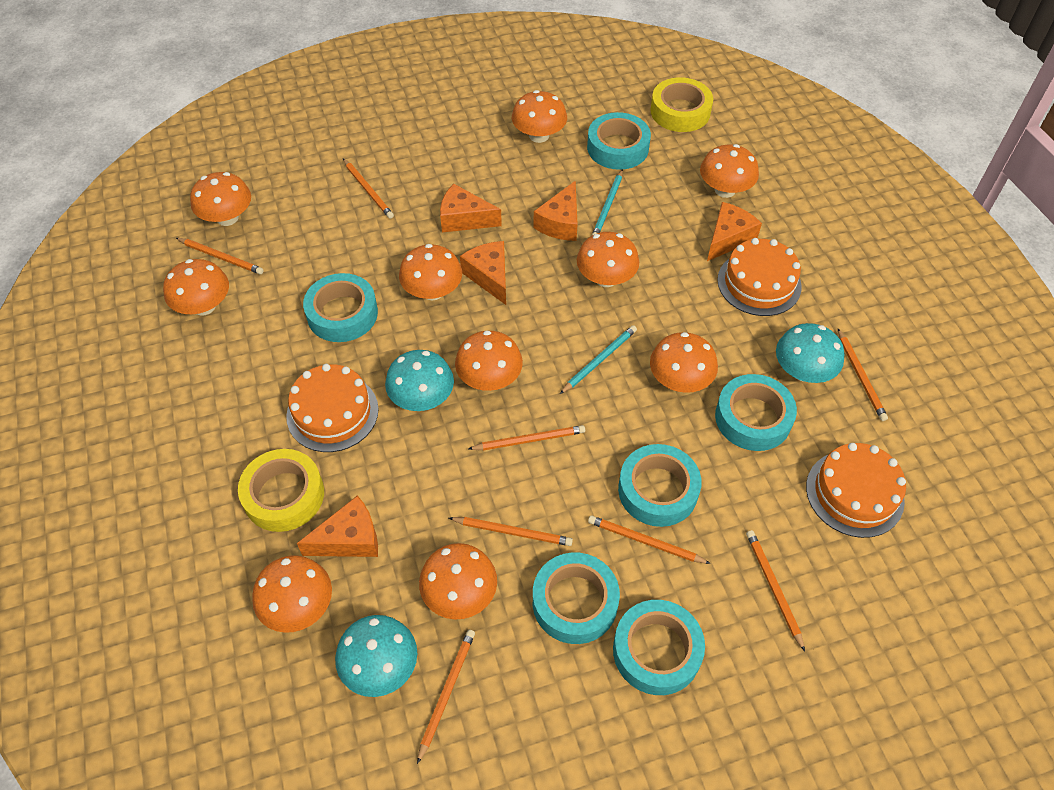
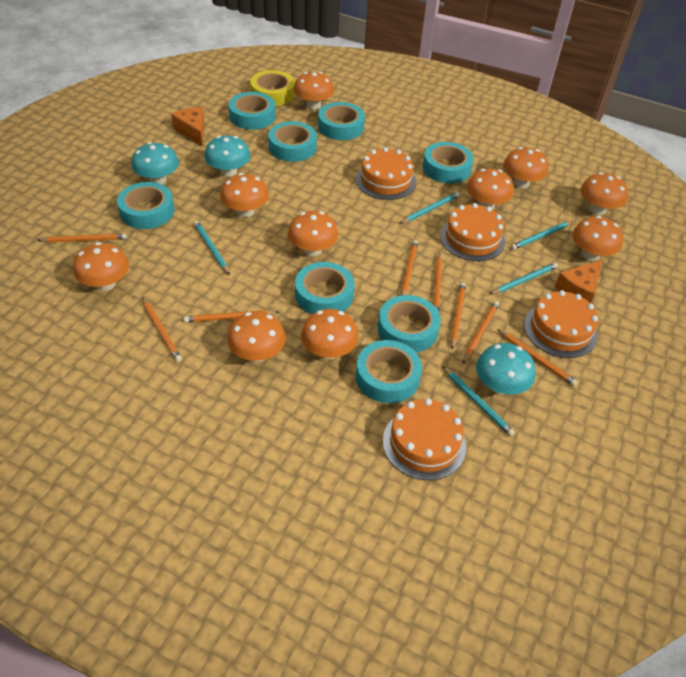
orange cake: 3 -> 4
orange cheese: 5 -> 2
turquoise pencil: 2 -> 5
turquoise tape: 6 -> 8
yellow tape: 2 -> 1

